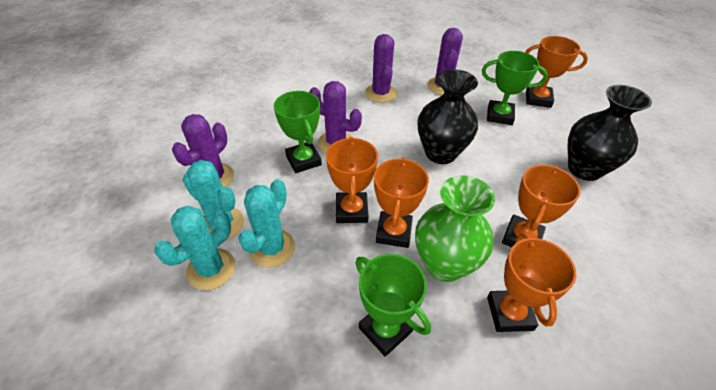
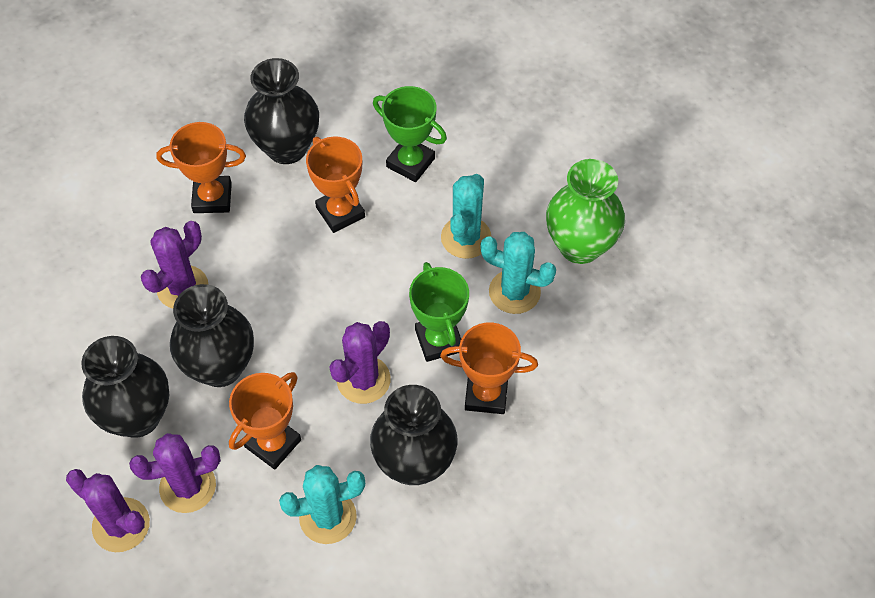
black vase: 2 -> 4
green trophy: 3 -> 2
orange trophy: 5 -> 4

